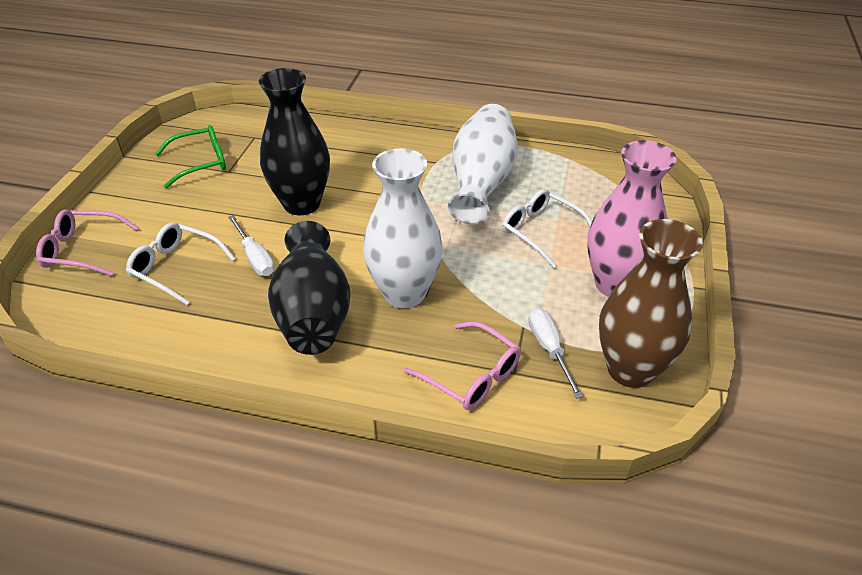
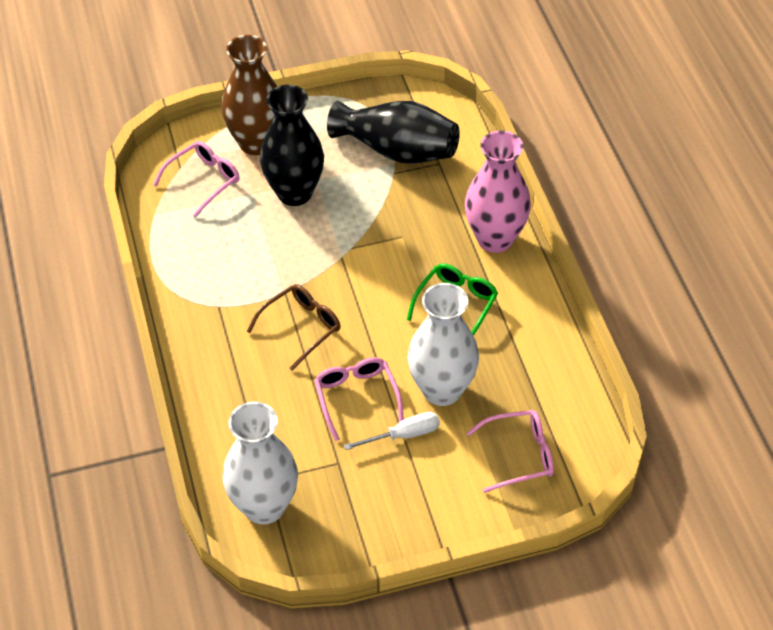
brown glasses: 0 -> 1
pink glasses: 2 -> 3
white glasses: 2 -> 0
white screwdriver: 2 -> 1

